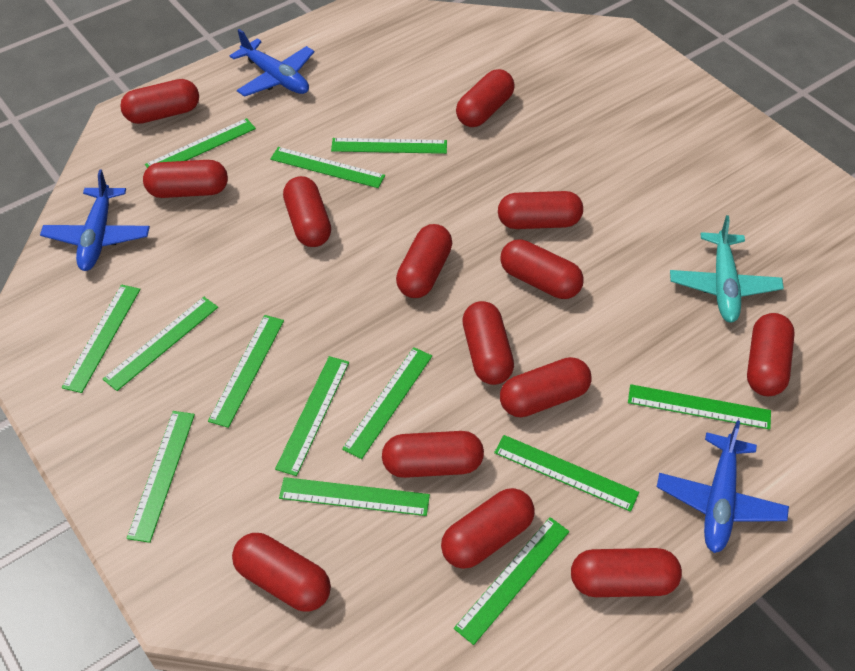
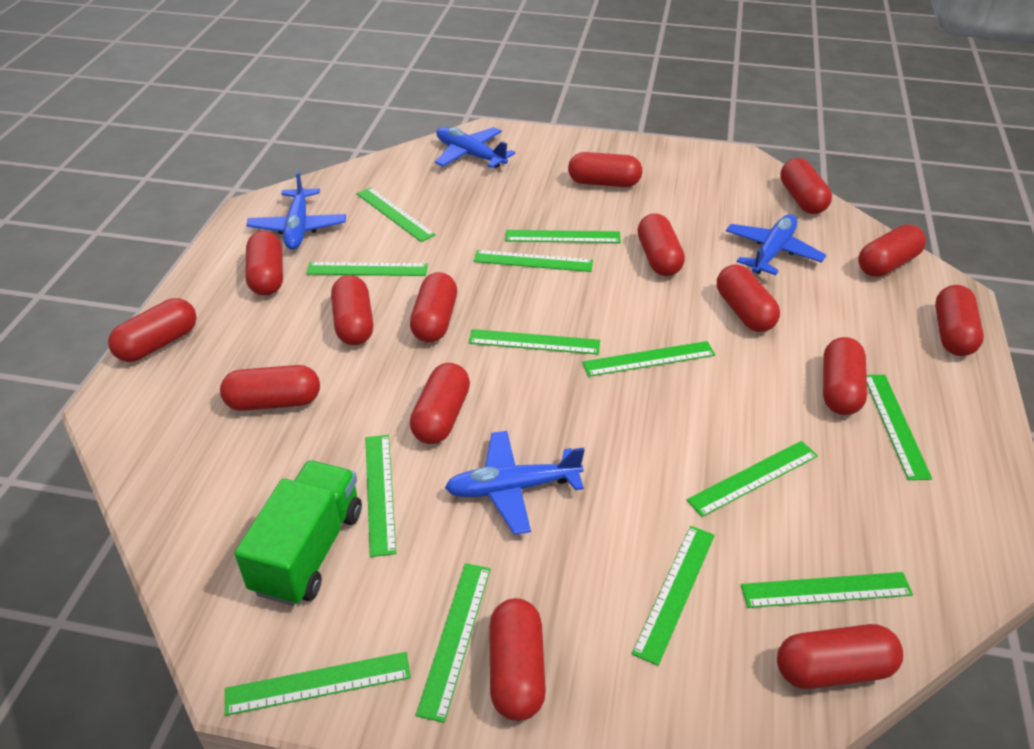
blue plane: 3 -> 4
green truck: 0 -> 1
red capsule: 14 -> 15
turquoise plane: 1 -> 0

